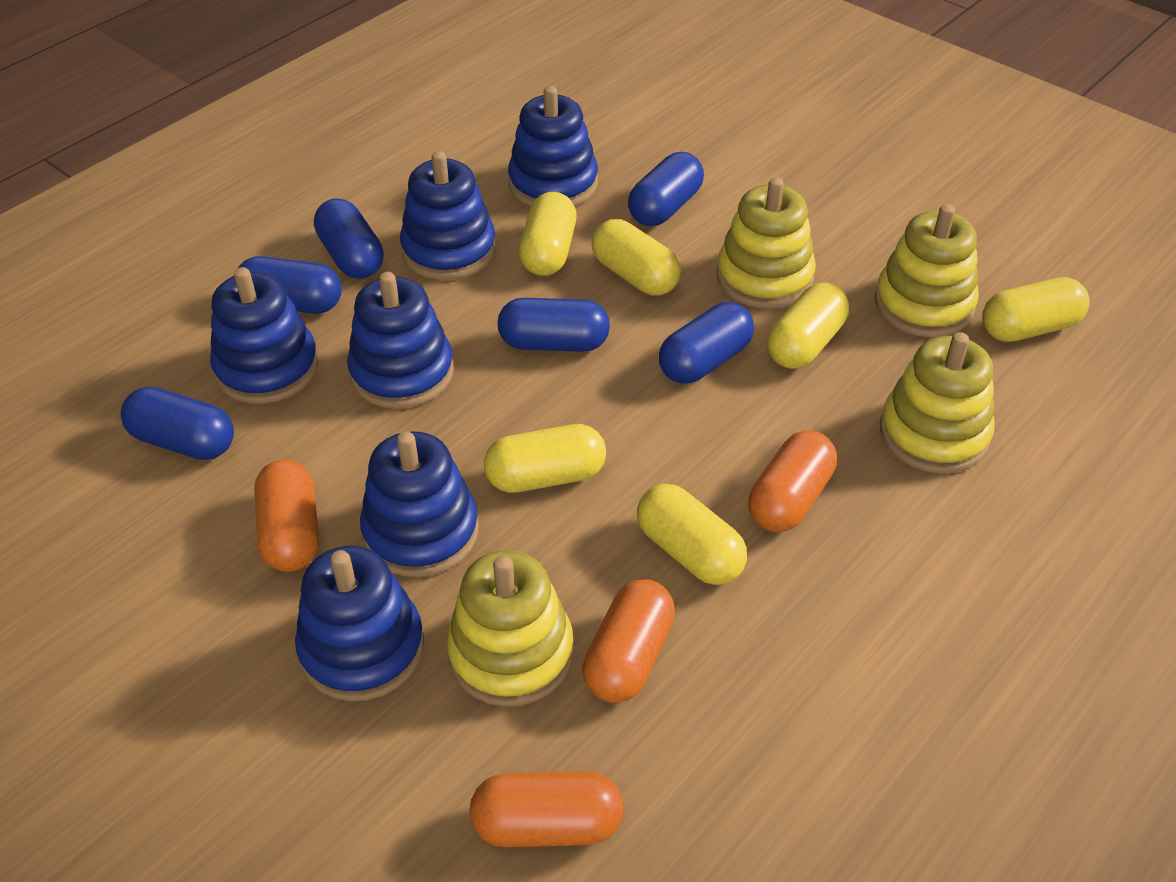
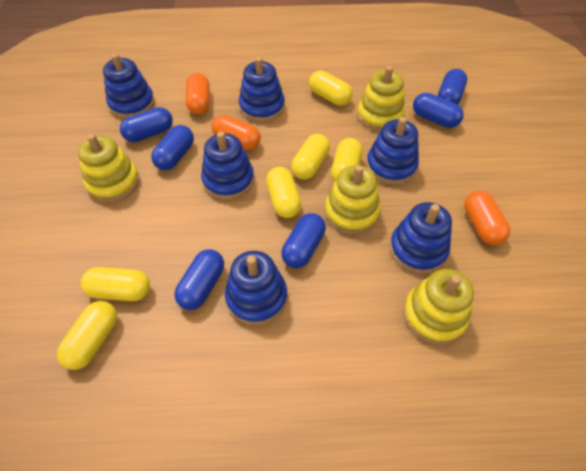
orange capsule: 4 -> 3

